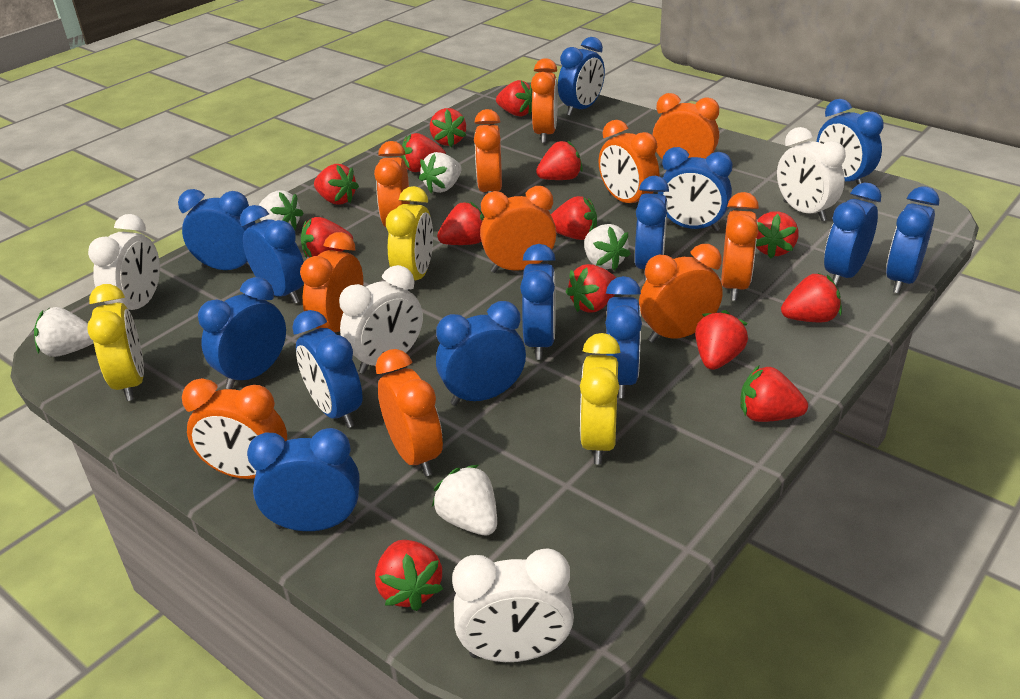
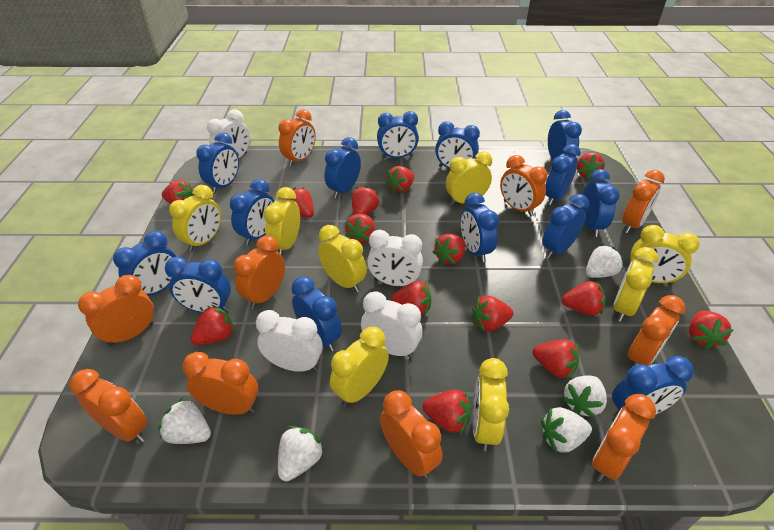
orange clock: 11 -> 10
yellow clock: 3 -> 8

